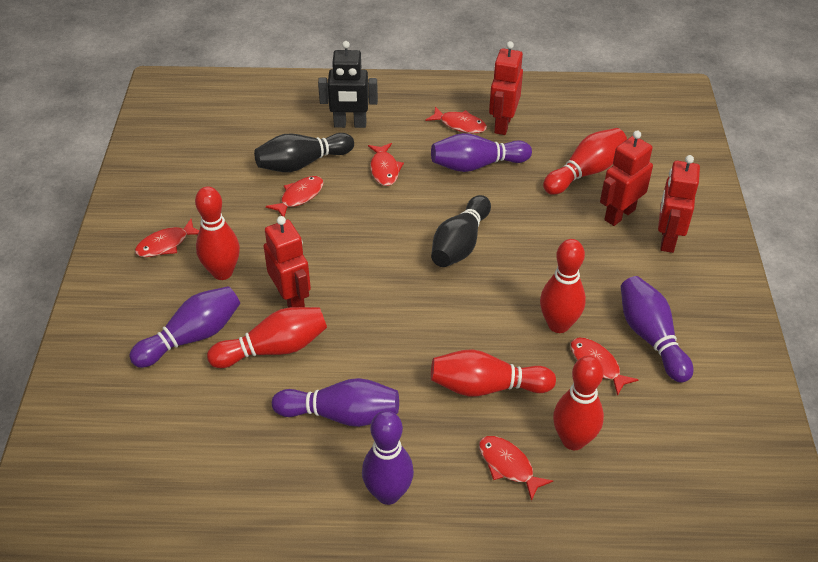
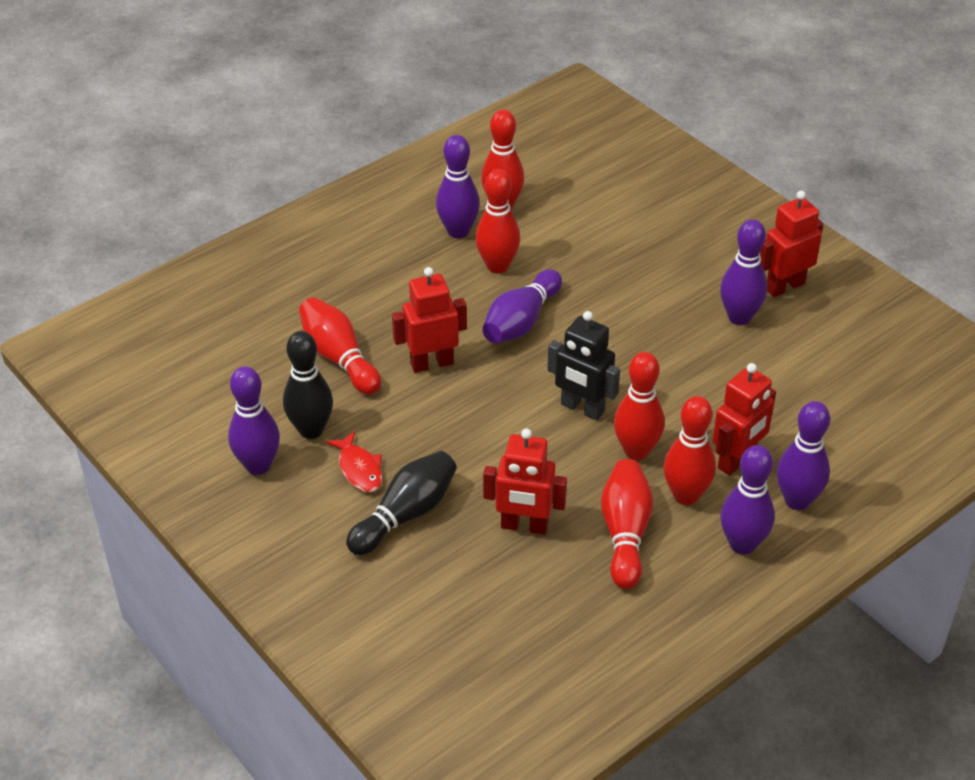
purple bowling pin: 5 -> 6
red fish: 6 -> 1

